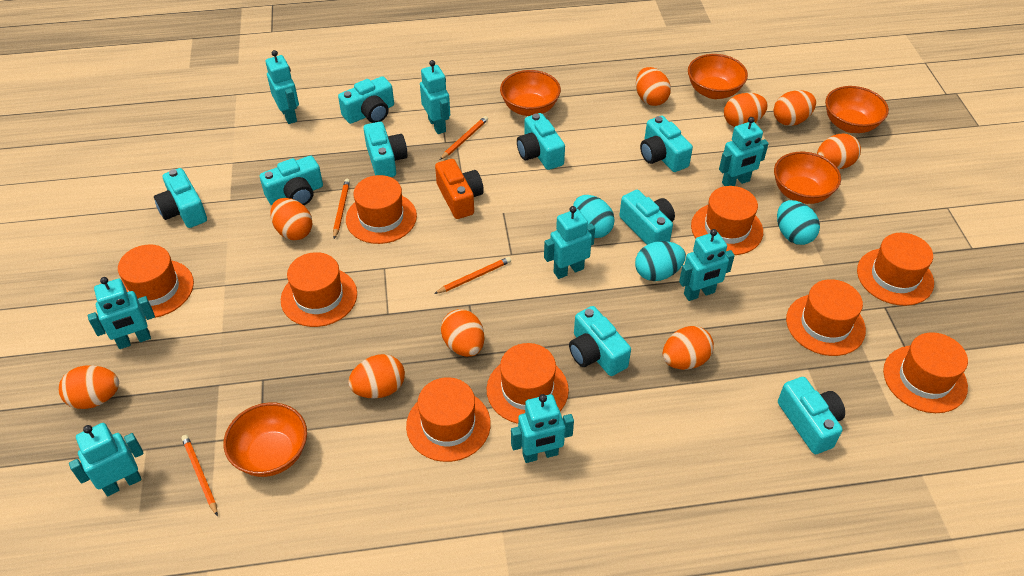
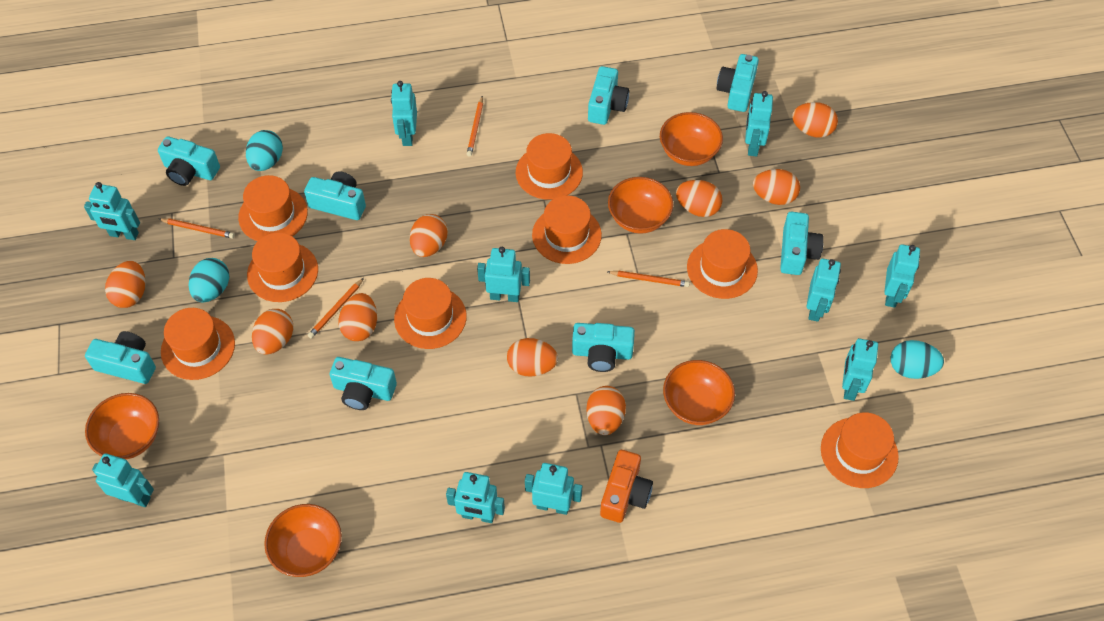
orange hat: 9 -> 8
turquoise camera: 9 -> 8
turquoise robot: 8 -> 10

